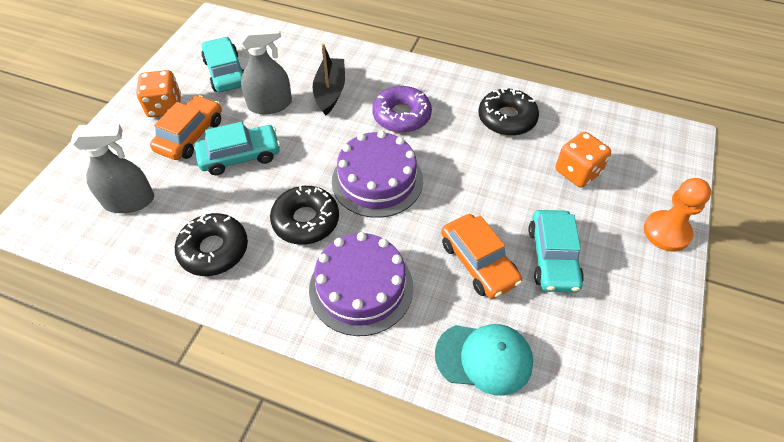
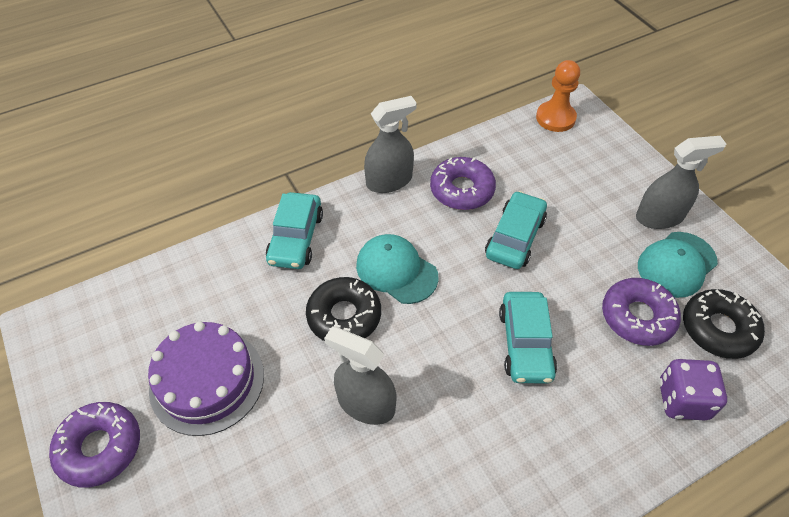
black boat: 1 -> 0
black donut: 3 -> 2
grey spray bottle: 2 -> 3
orange car: 2 -> 0
orange dice: 2 -> 0
purple cake: 2 -> 1
purple dice: 0 -> 1
purple donut: 1 -> 3
turquoise cap: 1 -> 2

